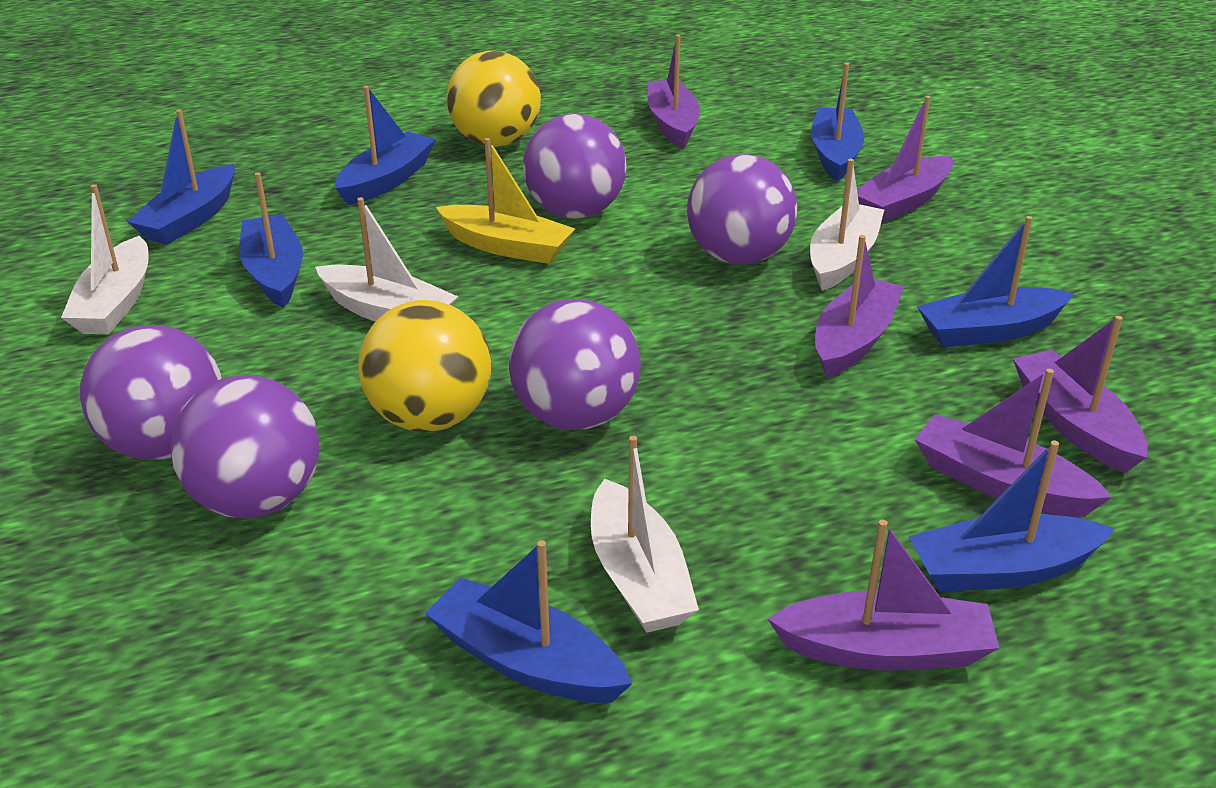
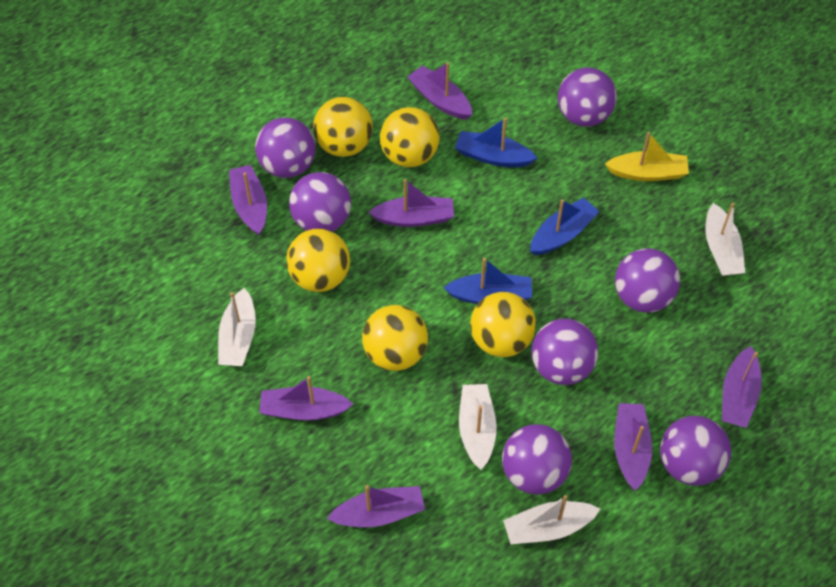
blue boat: 7 -> 3
purple ball: 5 -> 7
purple boat: 6 -> 7
yellow ball: 2 -> 5

